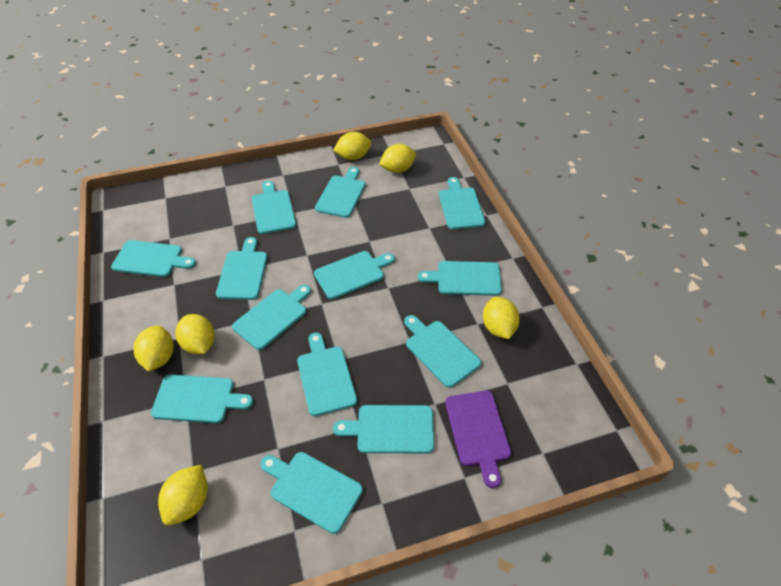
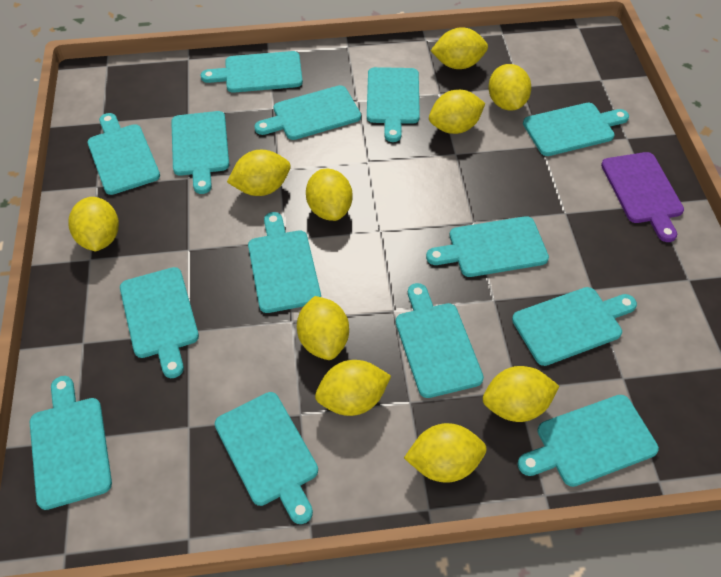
turquoise cutting board: 13 -> 14
yellow lemon: 6 -> 10

